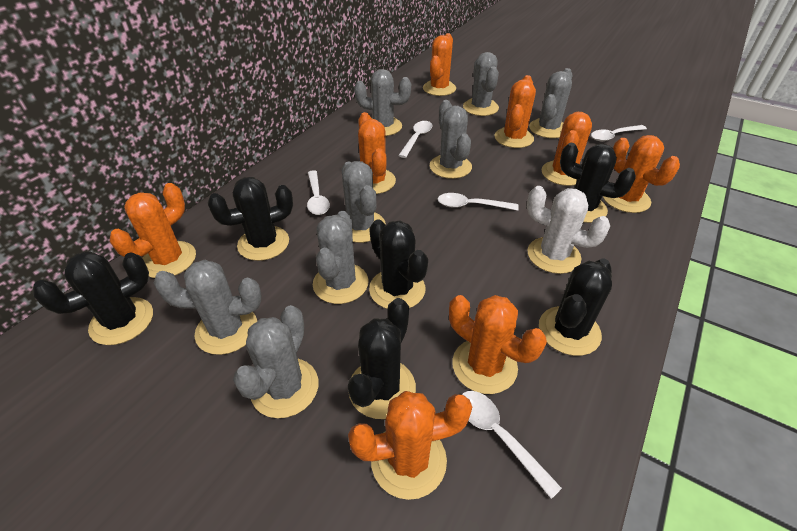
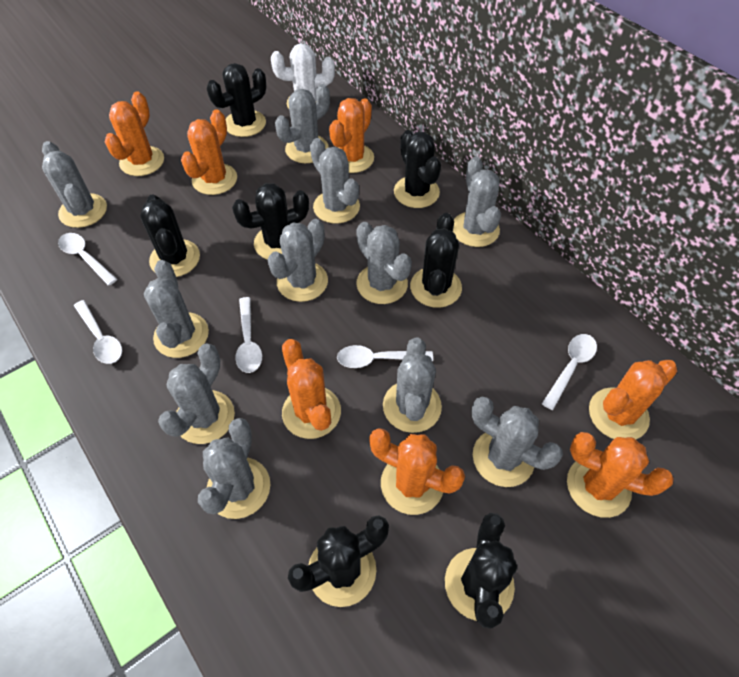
black cactus: 6 -> 7
grey cactus: 8 -> 11
orange cactus: 8 -> 7

